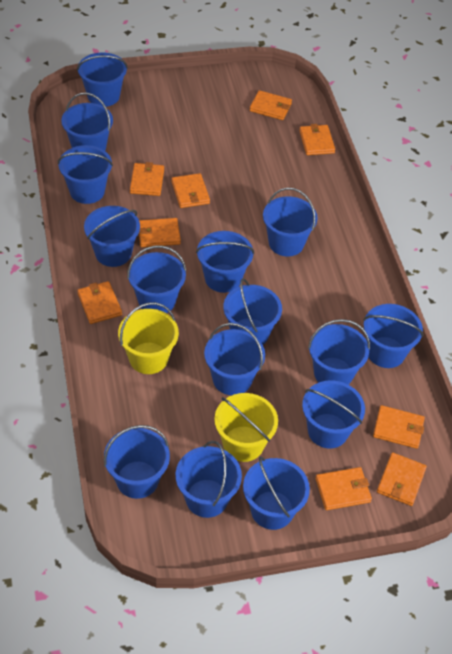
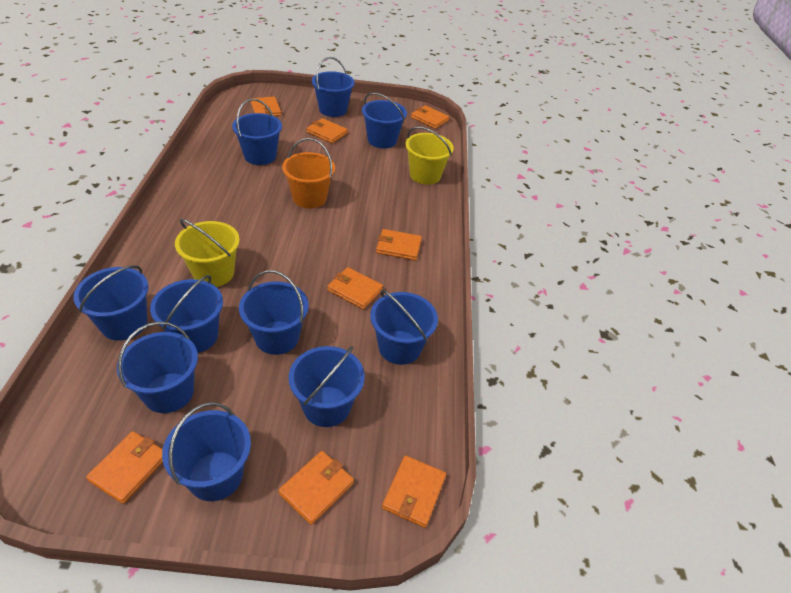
blue bucket: 15 -> 10
orange bucket: 0 -> 1
orange wallet: 9 -> 8

